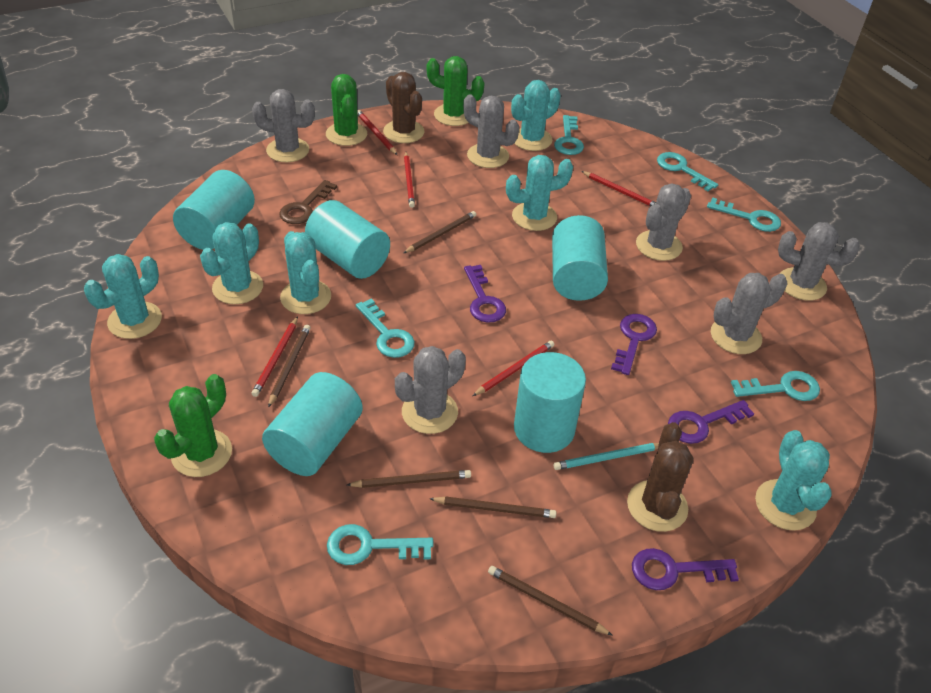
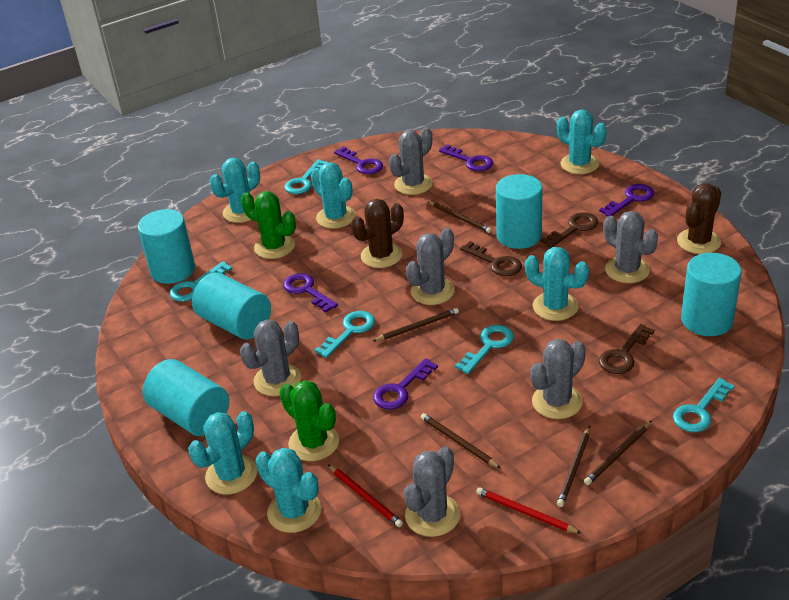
brown key: 1 -> 3
green cactus: 3 -> 2
purple key: 4 -> 5
red pencil: 5 -> 2
turquoise key: 6 -> 5
turquoise pencil: 1 -> 0

